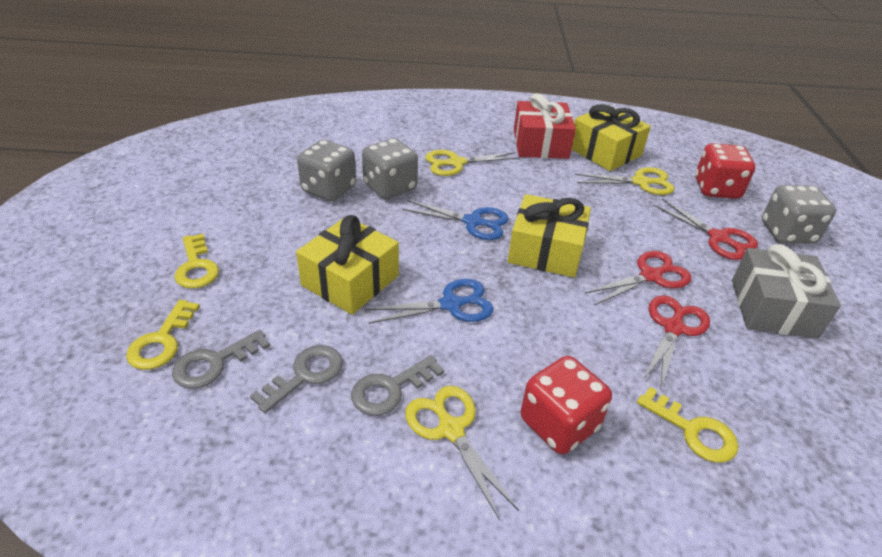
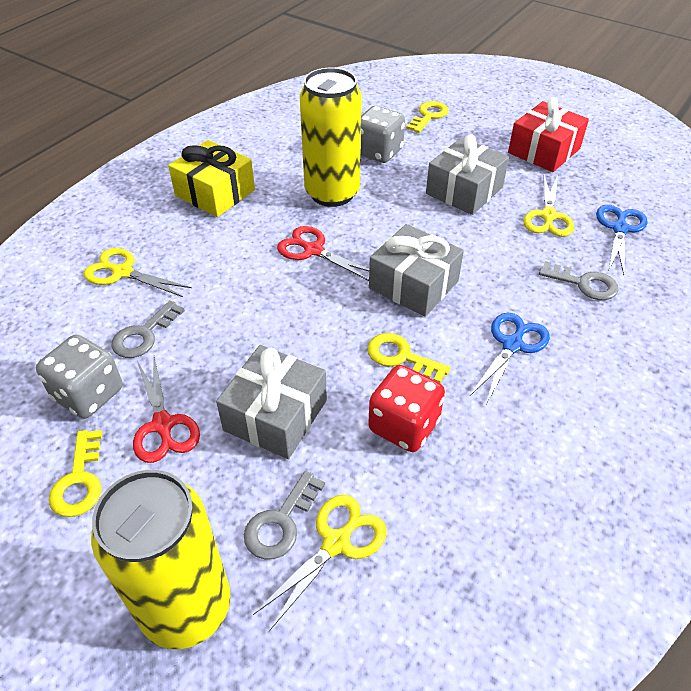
grey dice: 3 -> 2
grey gift: 1 -> 3
red dice: 2 -> 1
red scissors: 3 -> 2
yellow can: 0 -> 2
yellow gift: 3 -> 1

